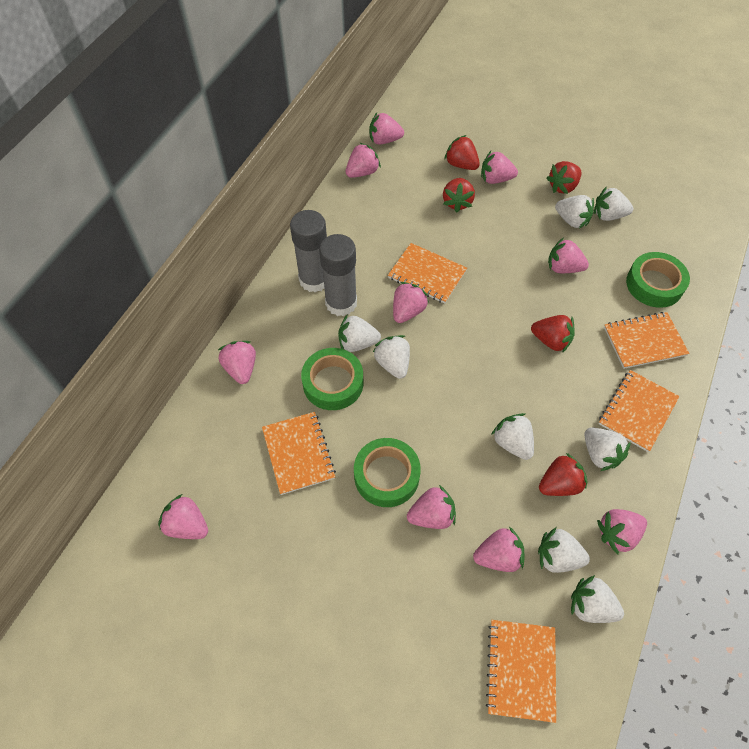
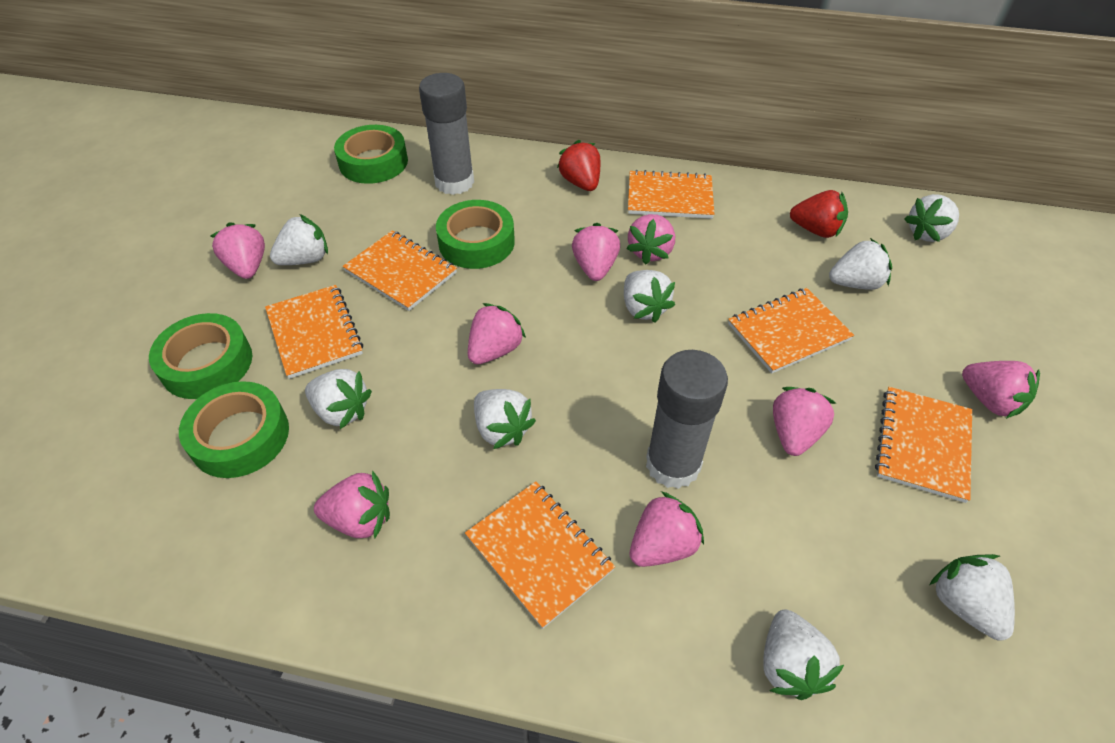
green tape: 3 -> 4
orange notebook: 5 -> 6
pink strawberry: 10 -> 8
red strawberry: 5 -> 2

